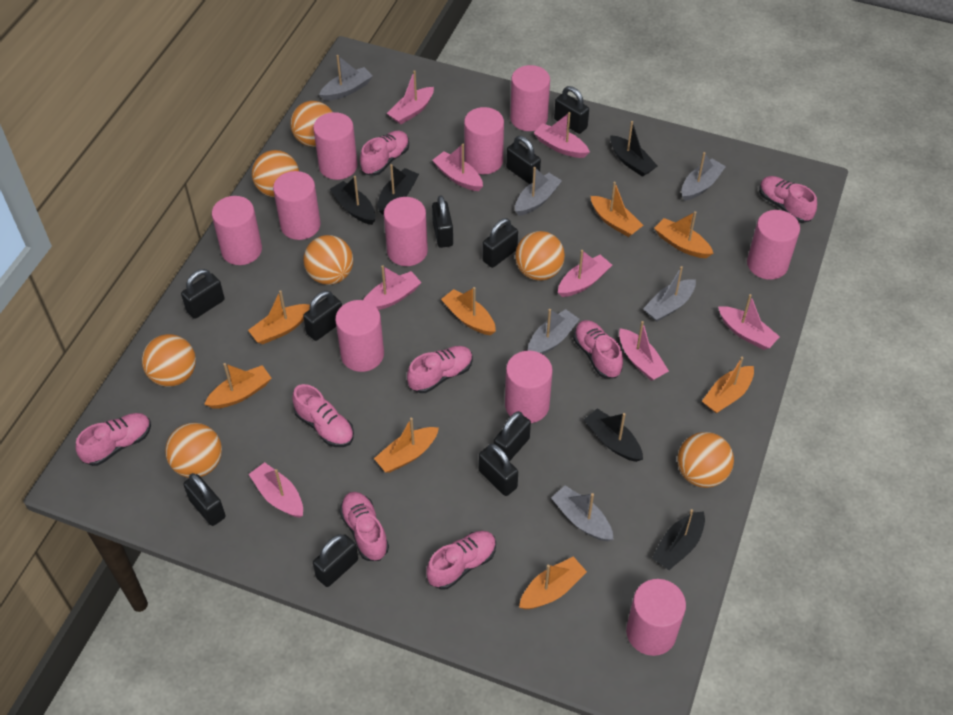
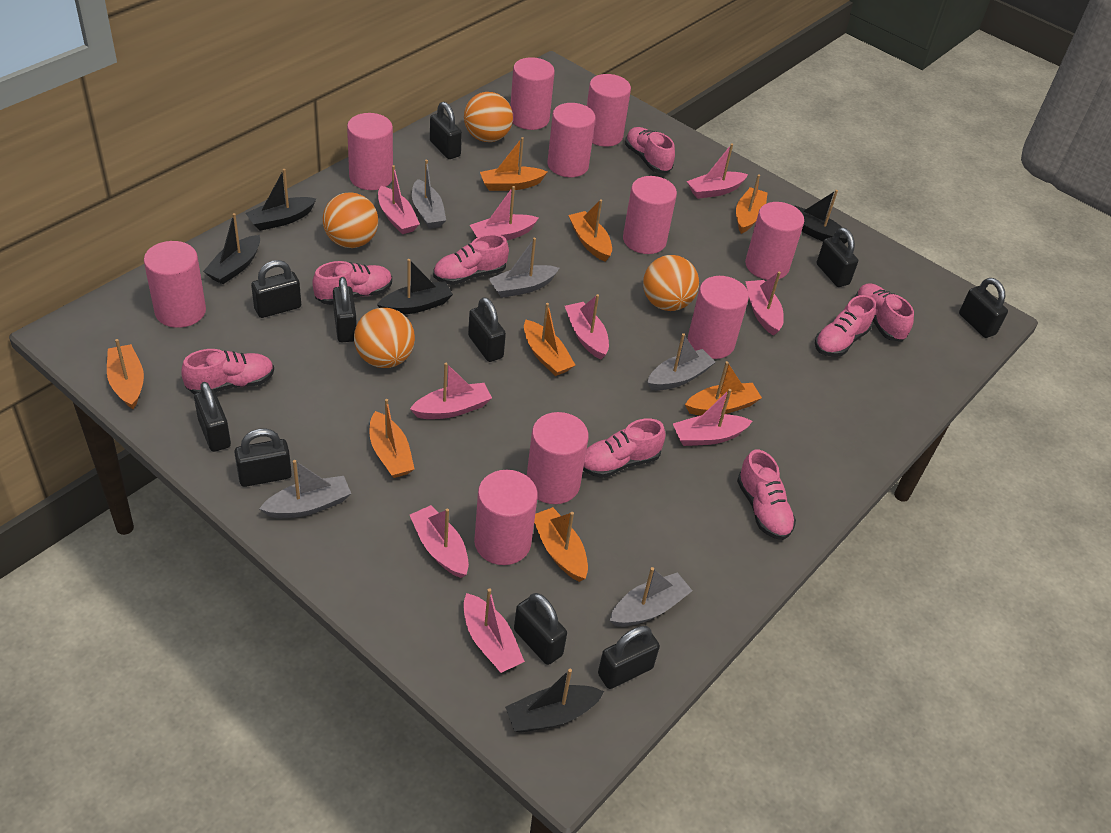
grey boat: 6 -> 5
orange ball: 7 -> 4
pink boat: 8 -> 9

